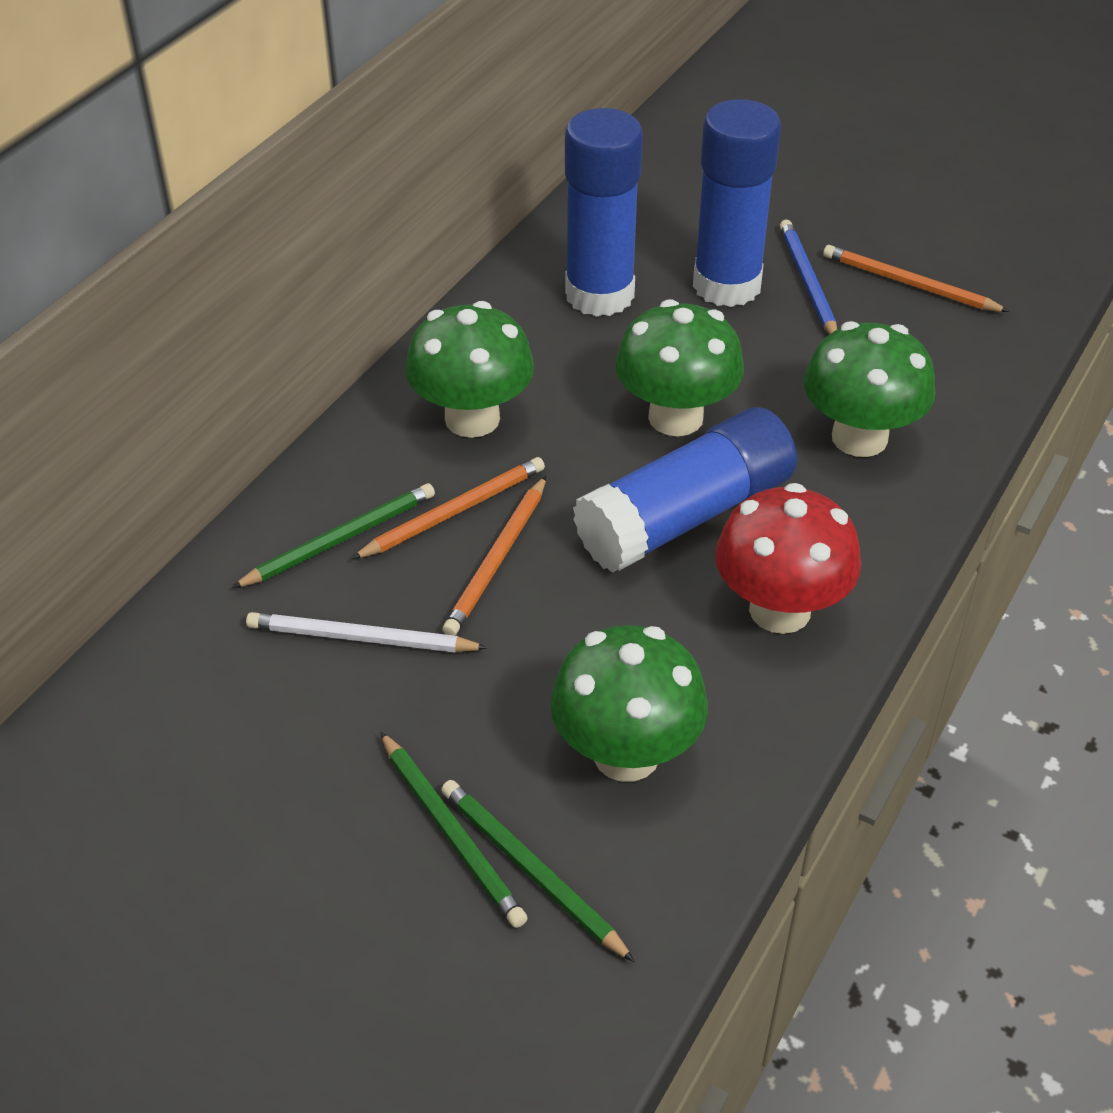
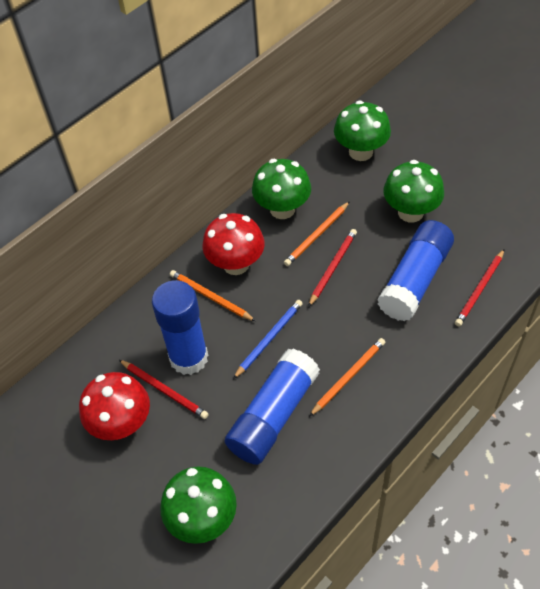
green pencil: 3 -> 0
red mushroom: 1 -> 2
red pencil: 0 -> 3
white pencil: 1 -> 0

